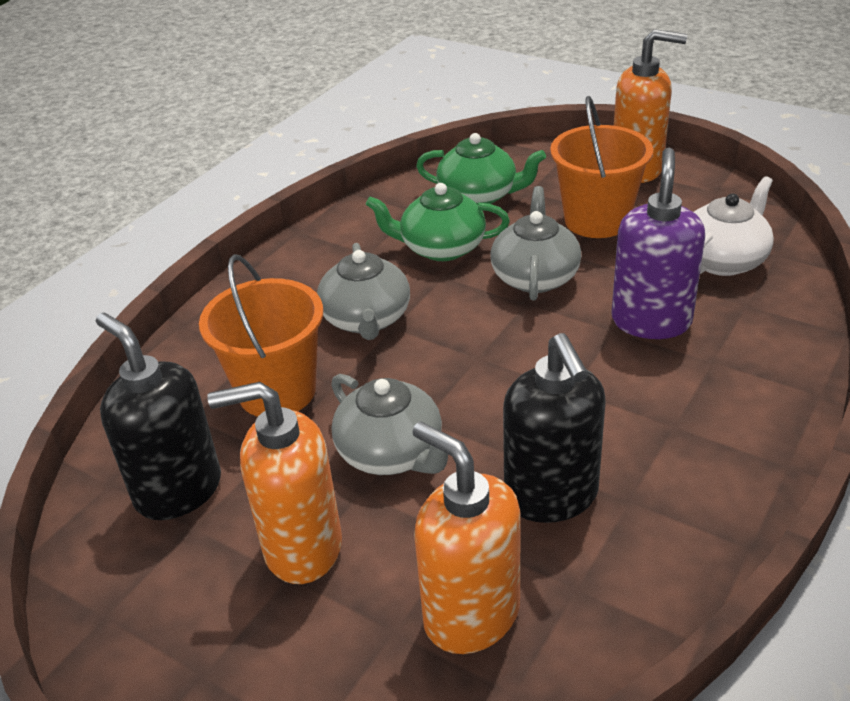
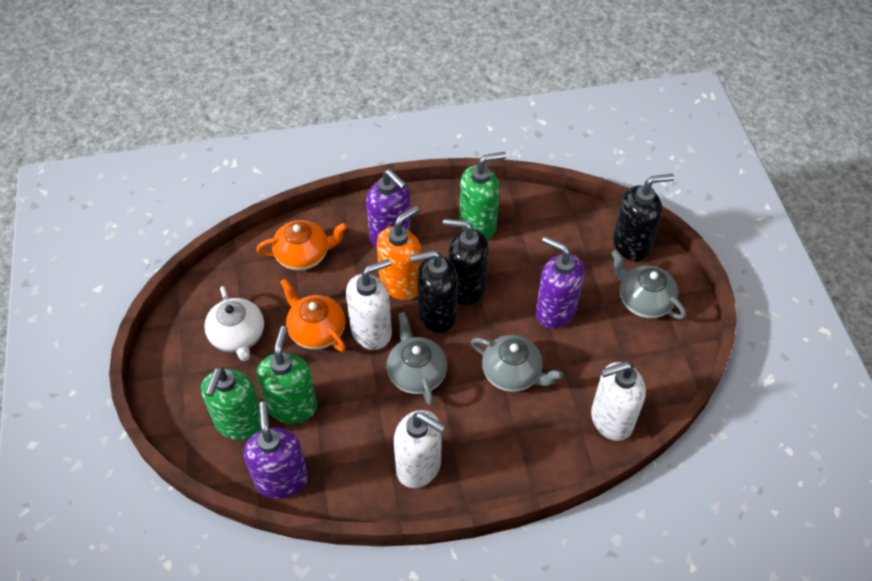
black soap dispenser: 2 -> 3
green soap dispenser: 0 -> 3
green teapot: 2 -> 0
orange bucket: 2 -> 0
orange soap dispenser: 3 -> 1
orange teapot: 0 -> 2
purple soap dispenser: 1 -> 3
white soap dispenser: 0 -> 3

